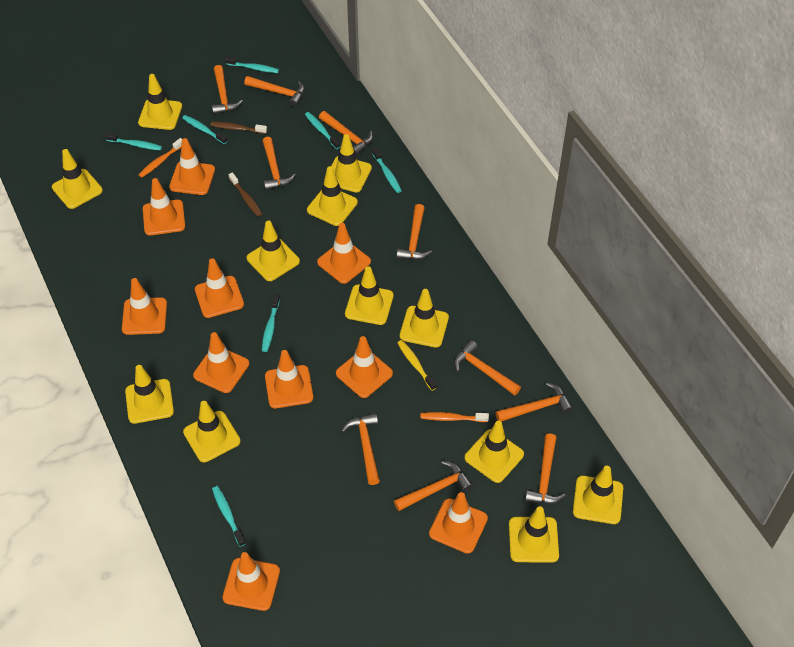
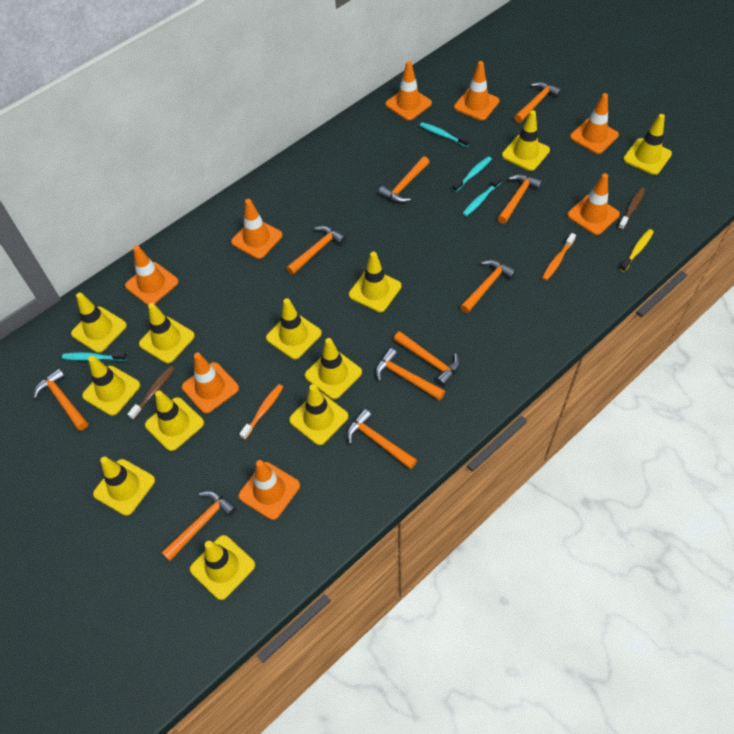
orange traffic cone: 10 -> 8
turquoise toothbrush: 7 -> 4

